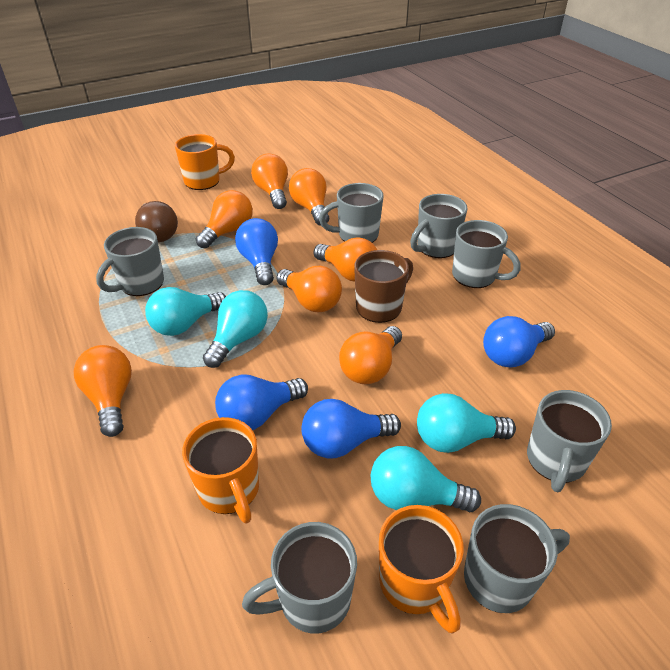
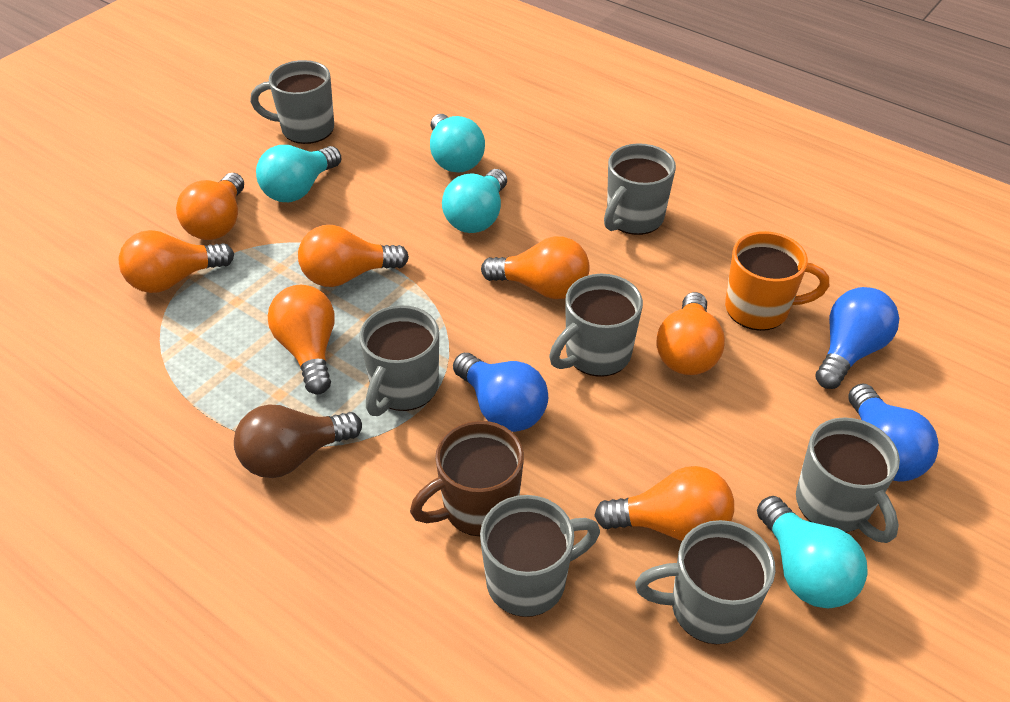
blue light bulb: 4 -> 3
orange mug: 3 -> 1

